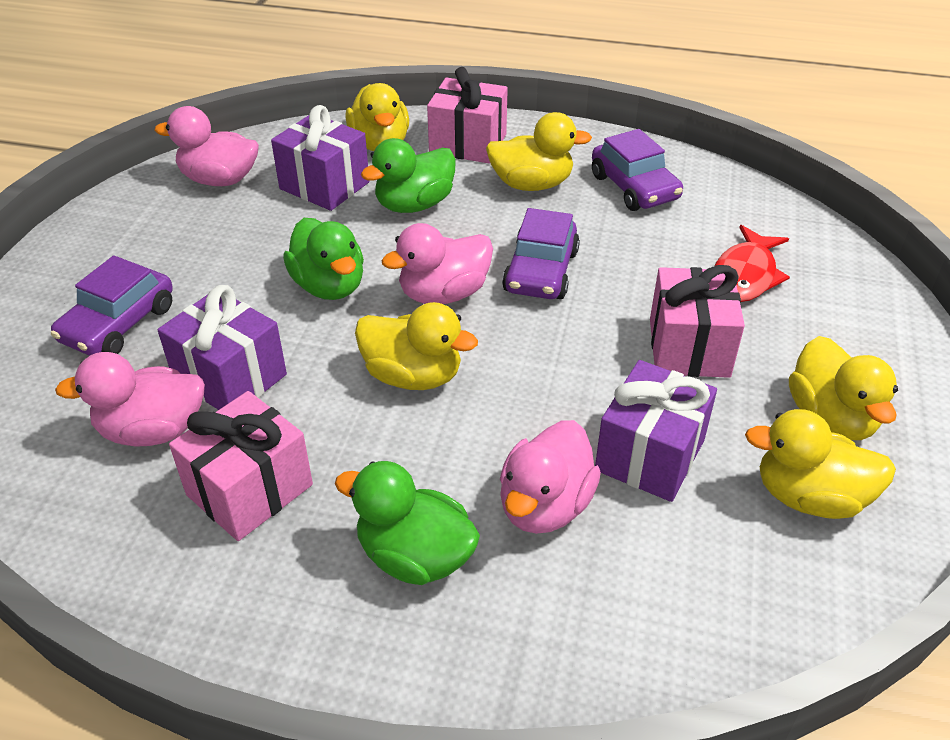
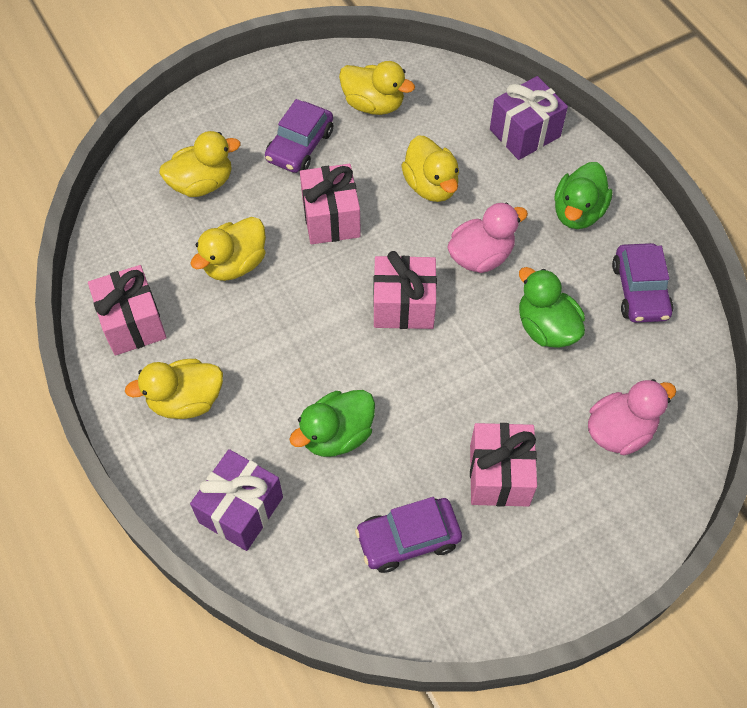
pink duck: 4 -> 2
pink gift: 3 -> 4
purple gift: 3 -> 2
red fish: 1 -> 0

